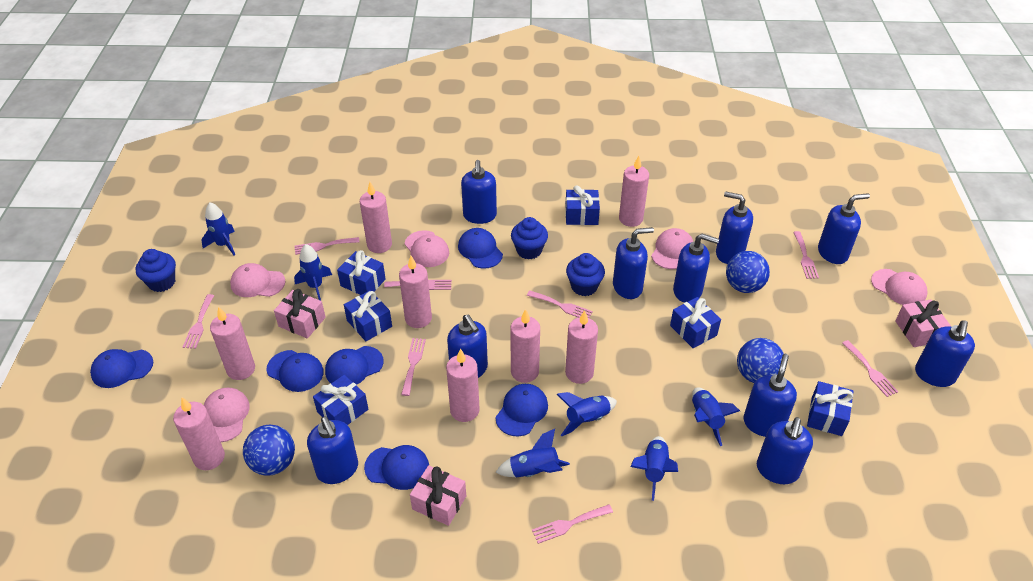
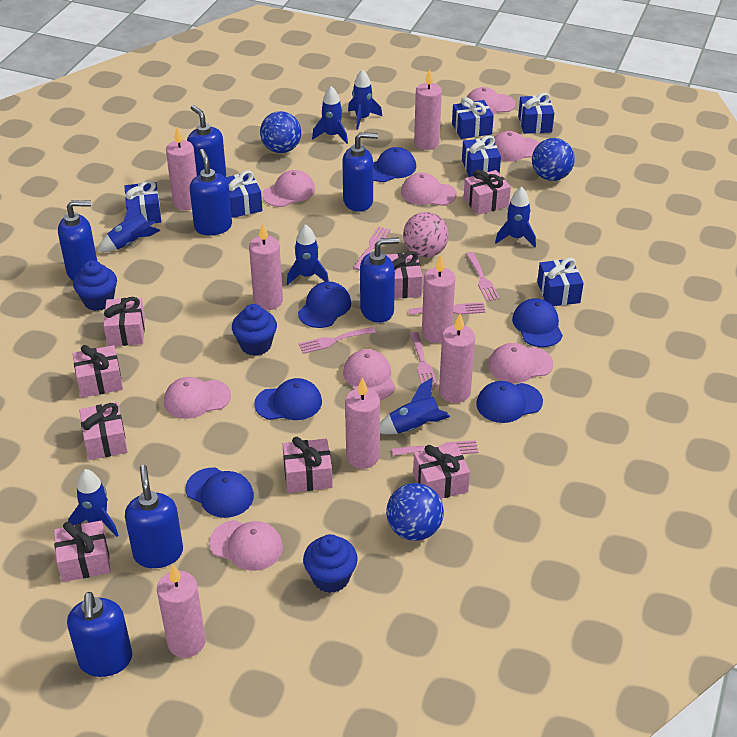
blue rocket: 6 -> 7
blue soap dispenser: 10 -> 7
pink ball: 0 -> 1
pink candle: 8 -> 7
pink cap: 5 -> 8
pink fork: 8 -> 6
pink gift: 3 -> 8

